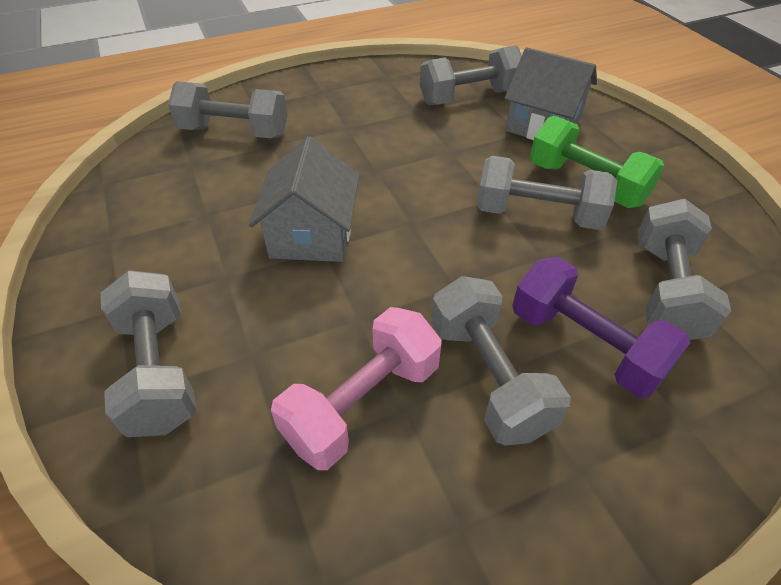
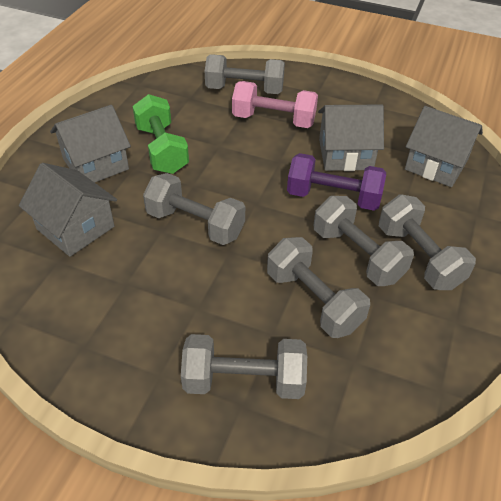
grey house: 2 -> 4

